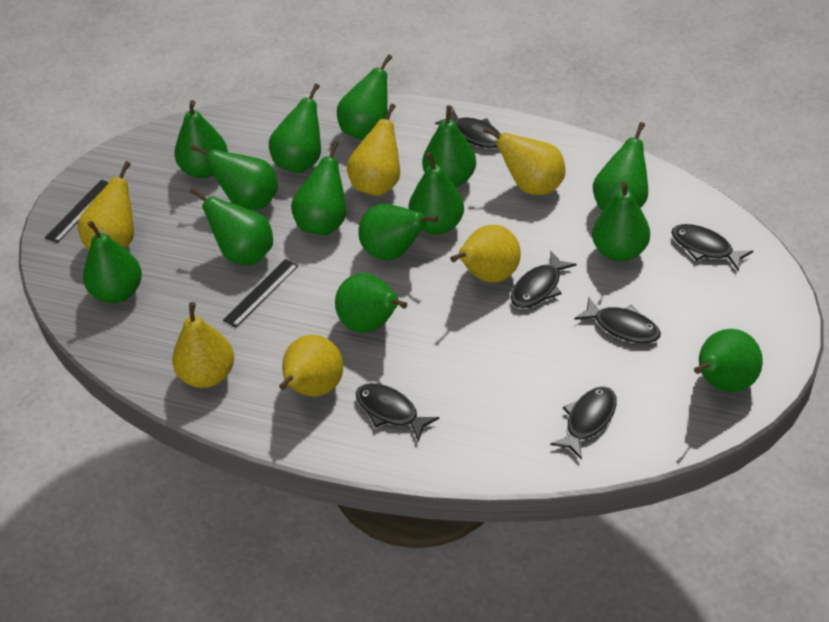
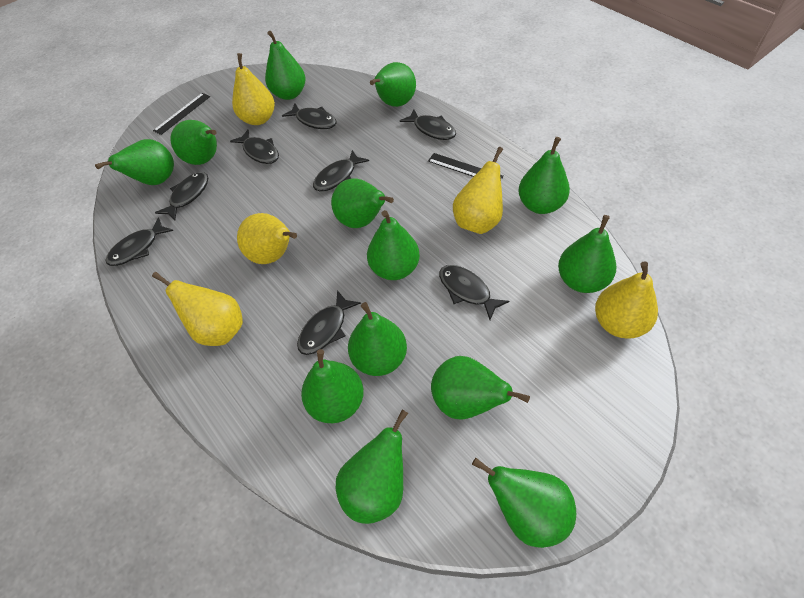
black fish: 6 -> 8
green pear: 14 -> 13
yellow pear: 6 -> 5

